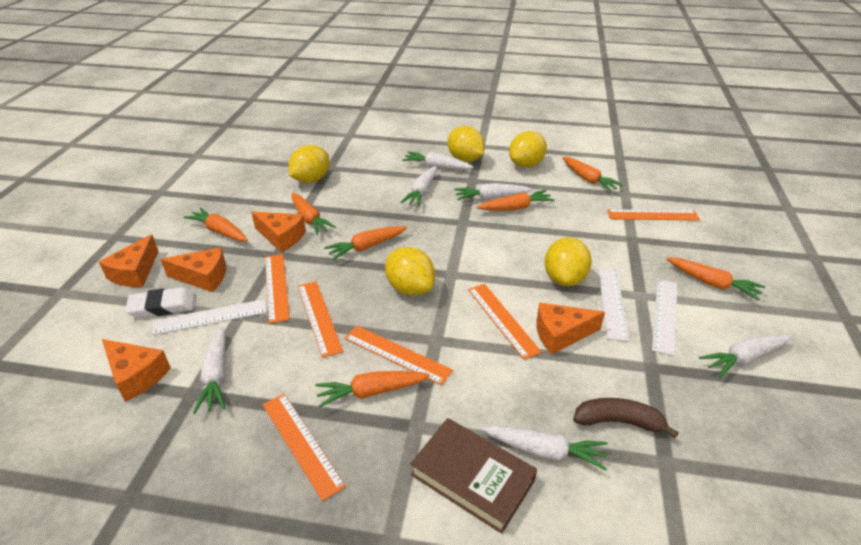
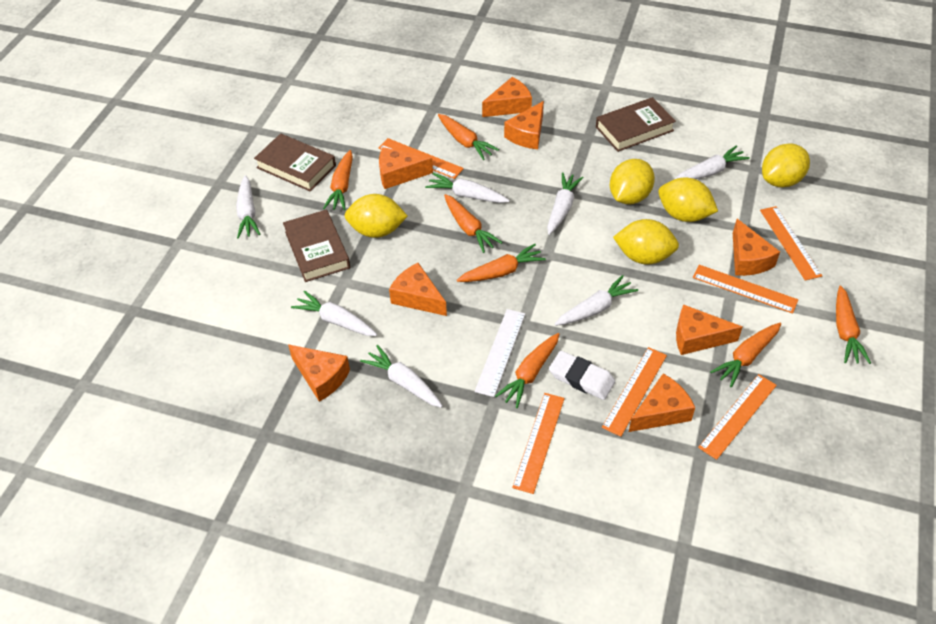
brown banana: 1 -> 0
brown book: 1 -> 3
orange cheese: 5 -> 8
white carrot: 6 -> 7
white ruler: 3 -> 1

